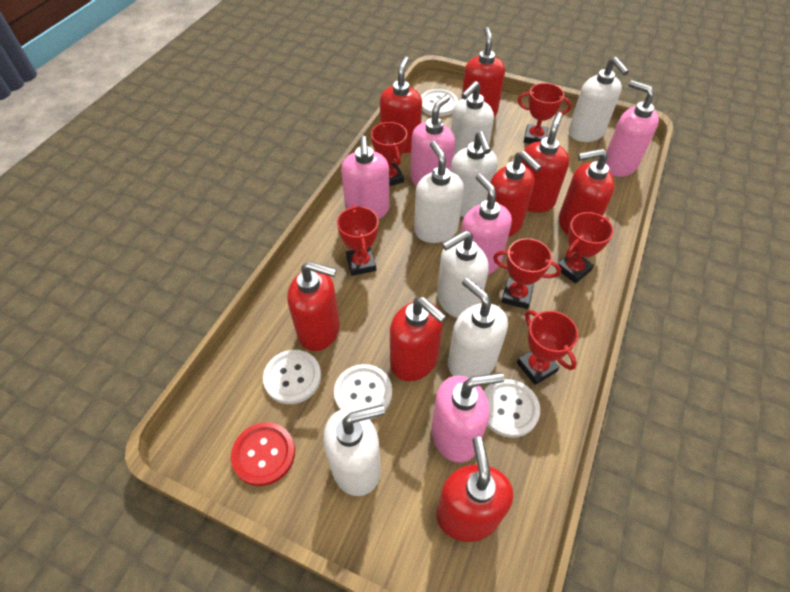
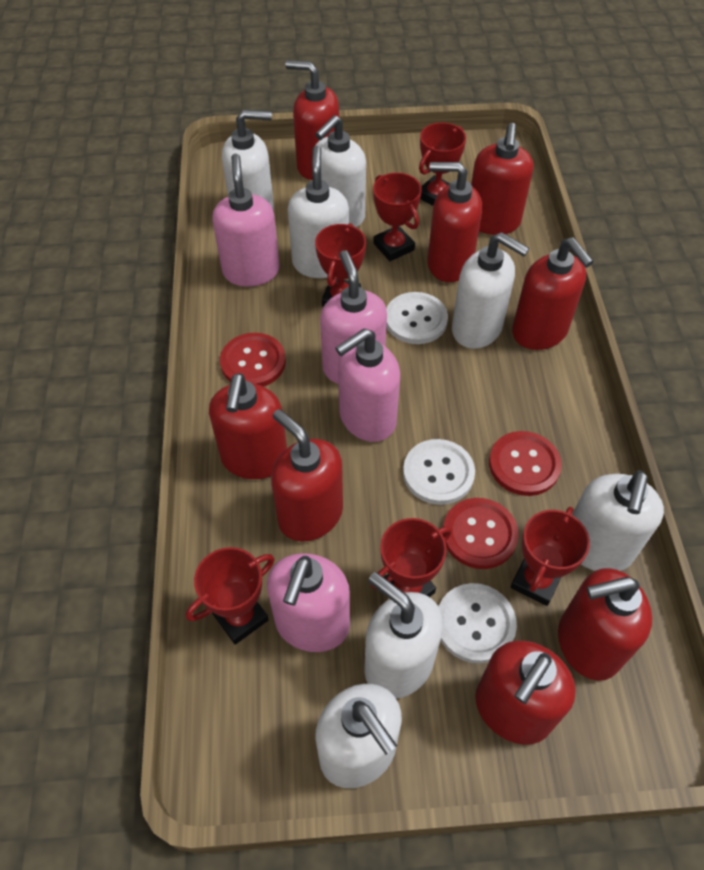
pink soap dispenser: 5 -> 4
red button: 1 -> 3
white button: 4 -> 3

